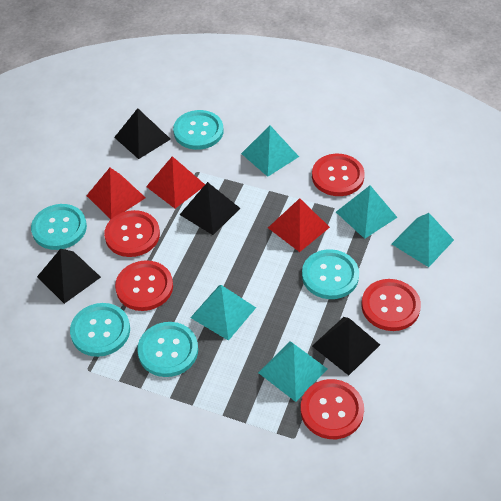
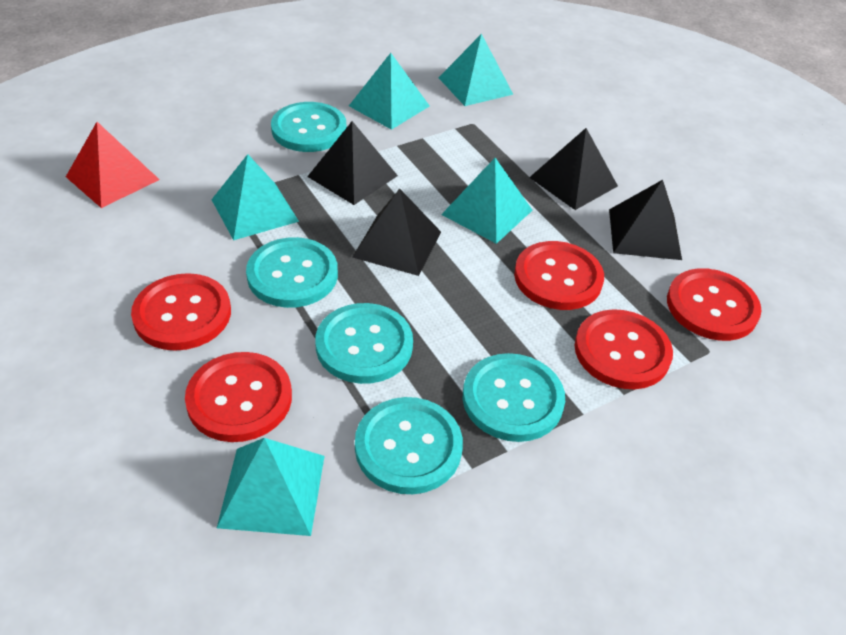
red pyramid: 3 -> 1

